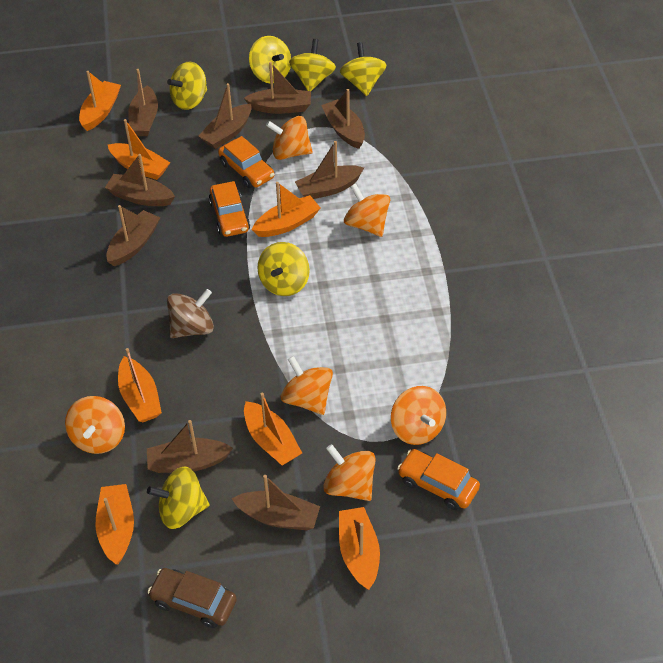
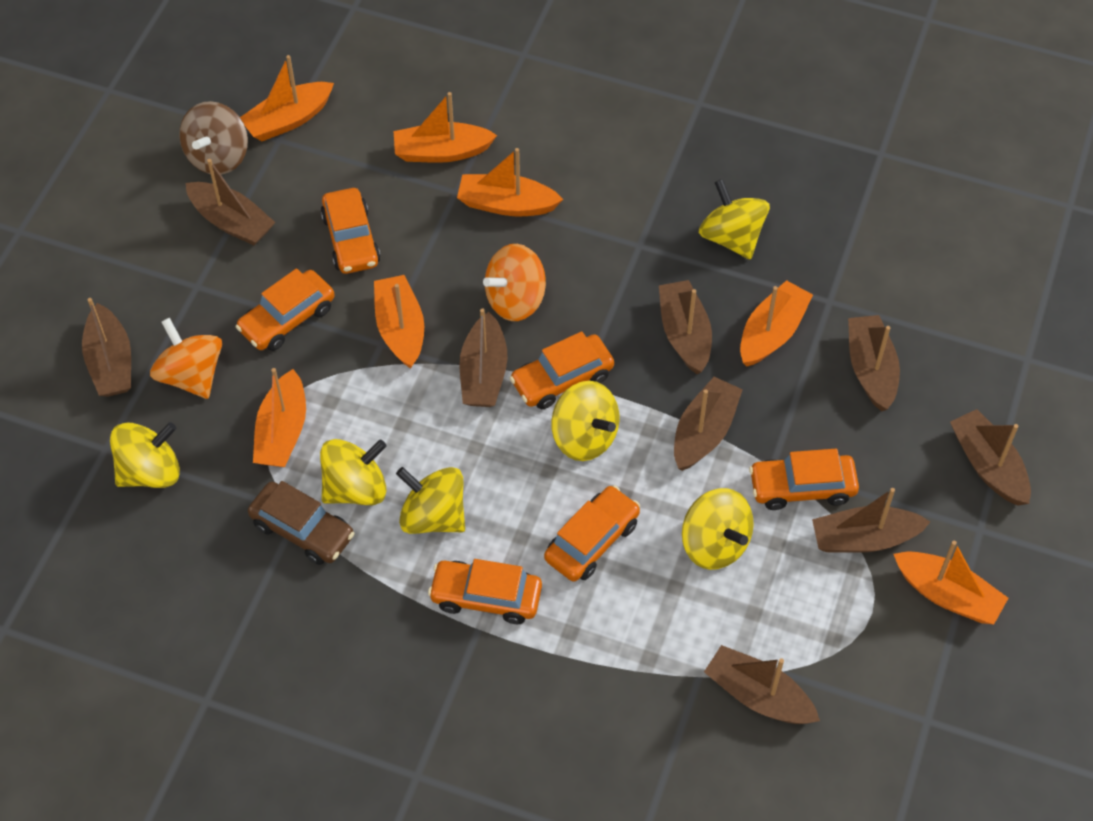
orange car: 3 -> 6
orange spinning top: 6 -> 2

